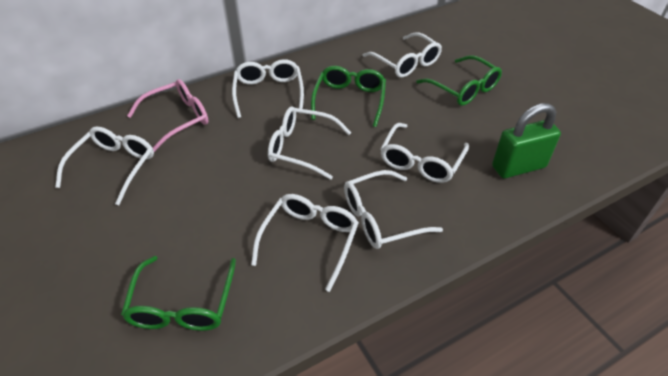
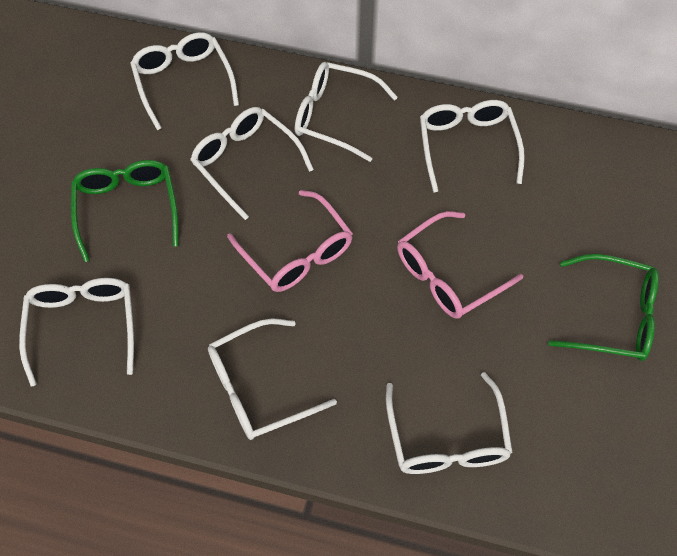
green glasses: 3 -> 2
green padlock: 1 -> 0
pink glasses: 1 -> 2

